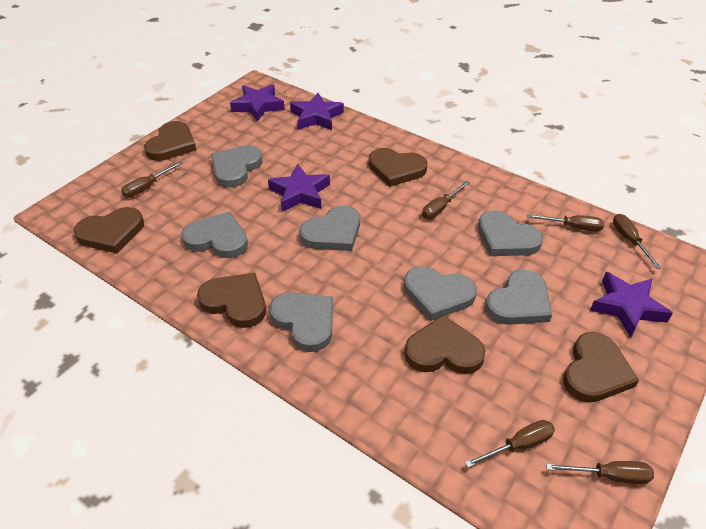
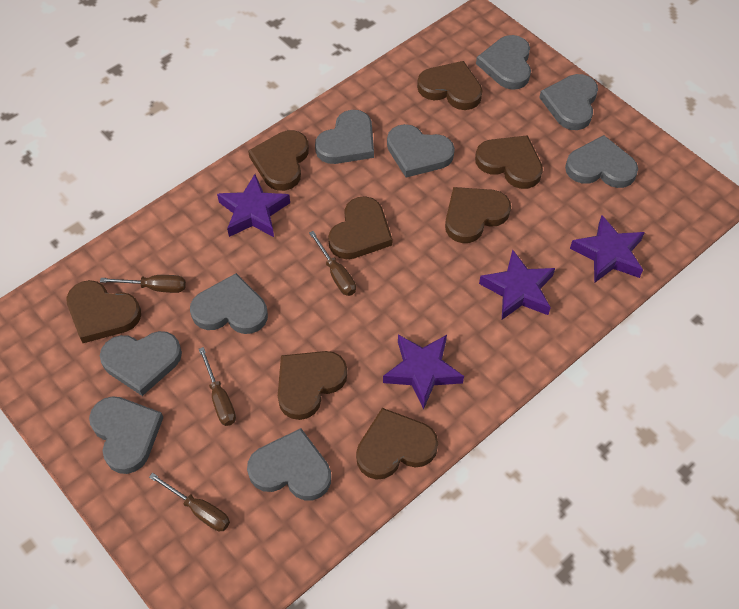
brown heart: 6 -> 8
brown screwdriver: 6 -> 4
grey heart: 7 -> 9

